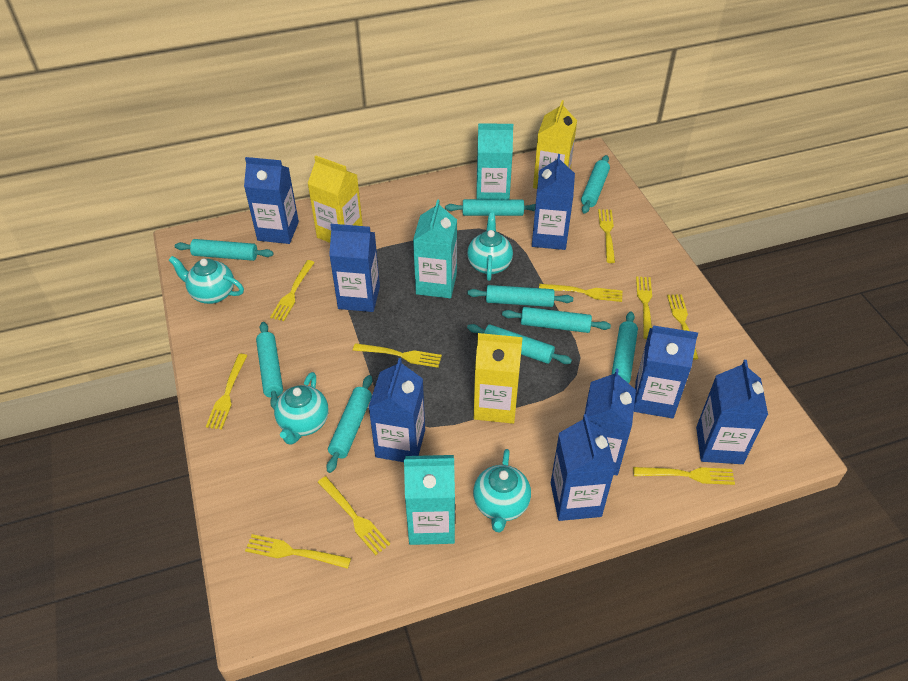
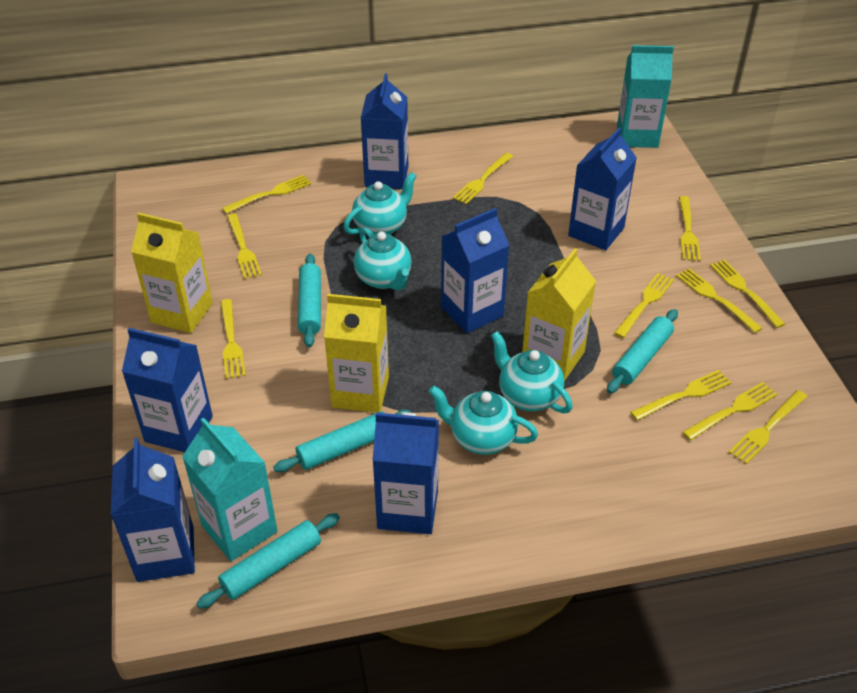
blue carton: 8 -> 6
turquoise carton: 3 -> 2
turquoise rolling pin: 9 -> 4
yellow fork: 10 -> 11

